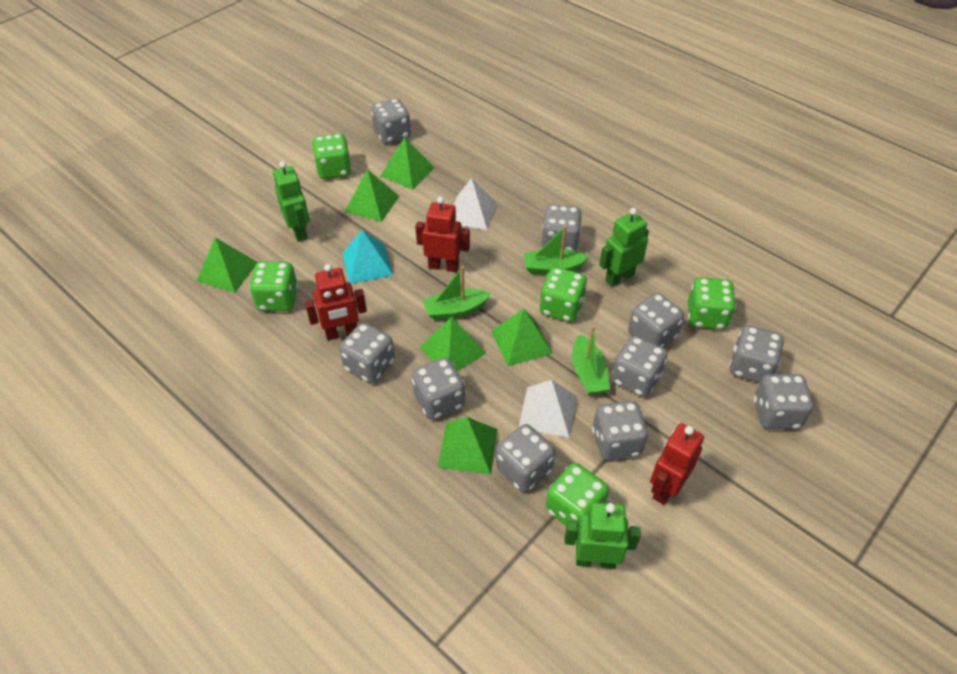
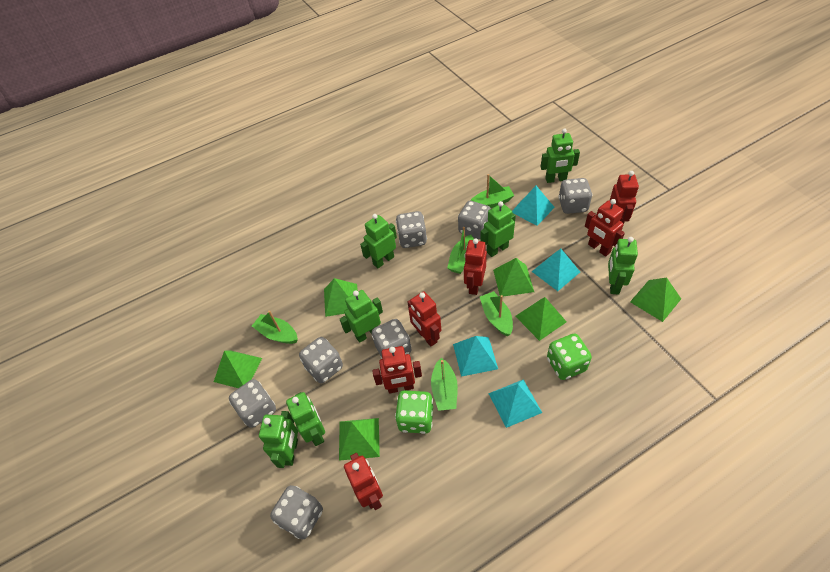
green boat: 3 -> 5
green dice: 5 -> 2
green robot: 3 -> 7
grey dice: 10 -> 7
red robot: 3 -> 6
turquoise pyramid: 1 -> 4
white pyramid: 2 -> 0

